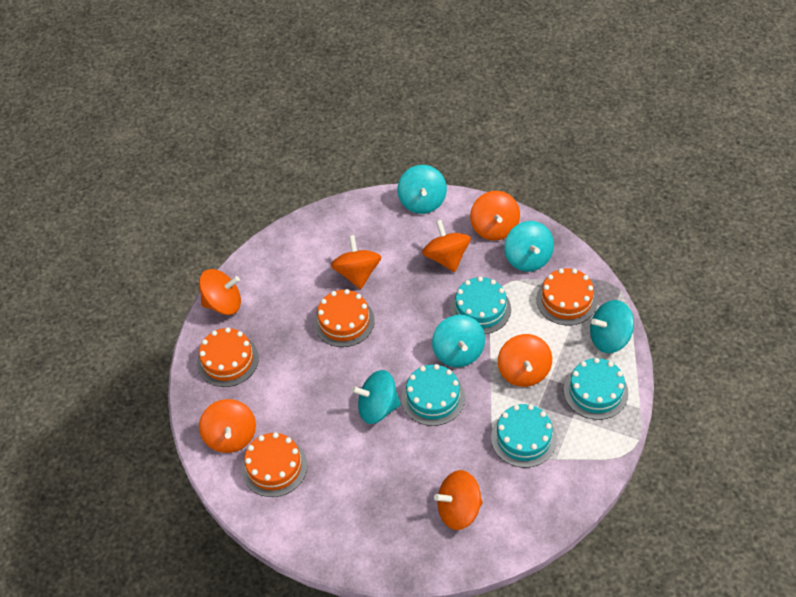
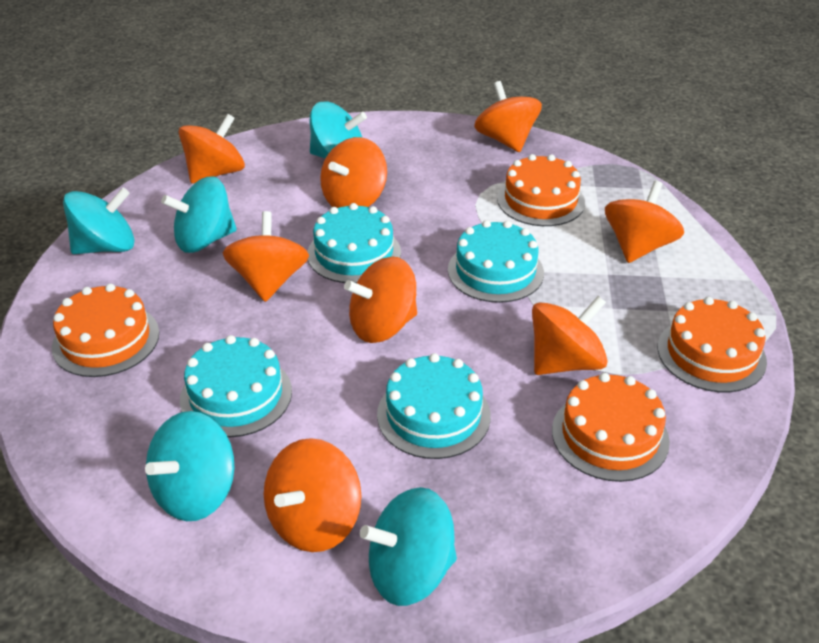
orange spinning top: 7 -> 8

